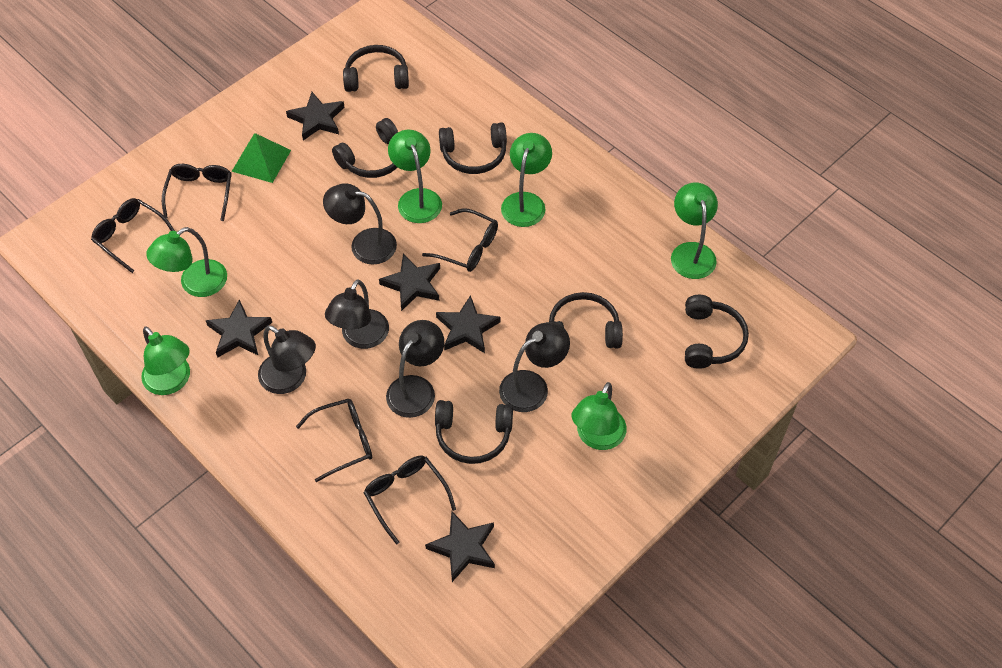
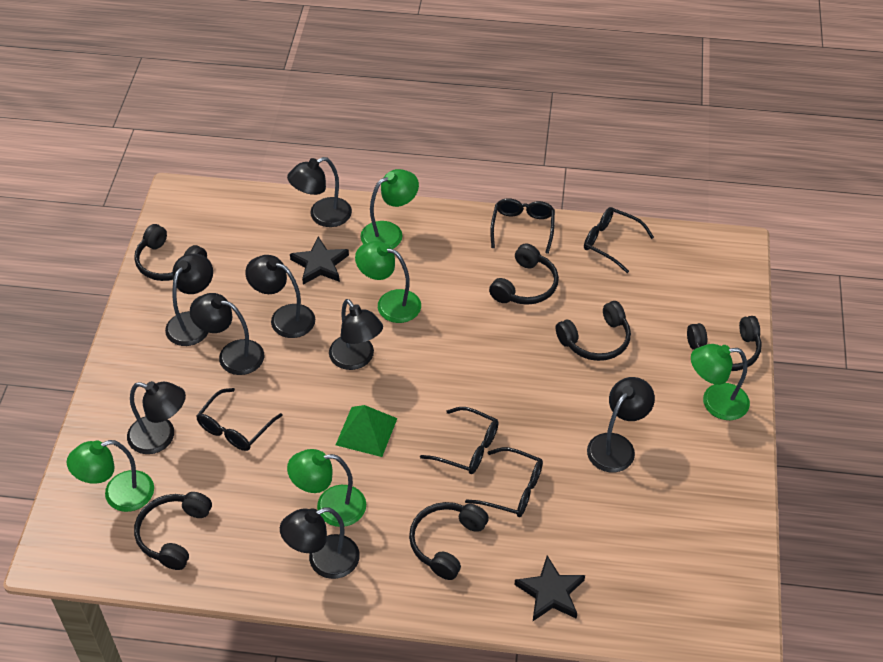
black lamp: 5 -> 8
black star: 5 -> 2
green lamp: 6 -> 5

